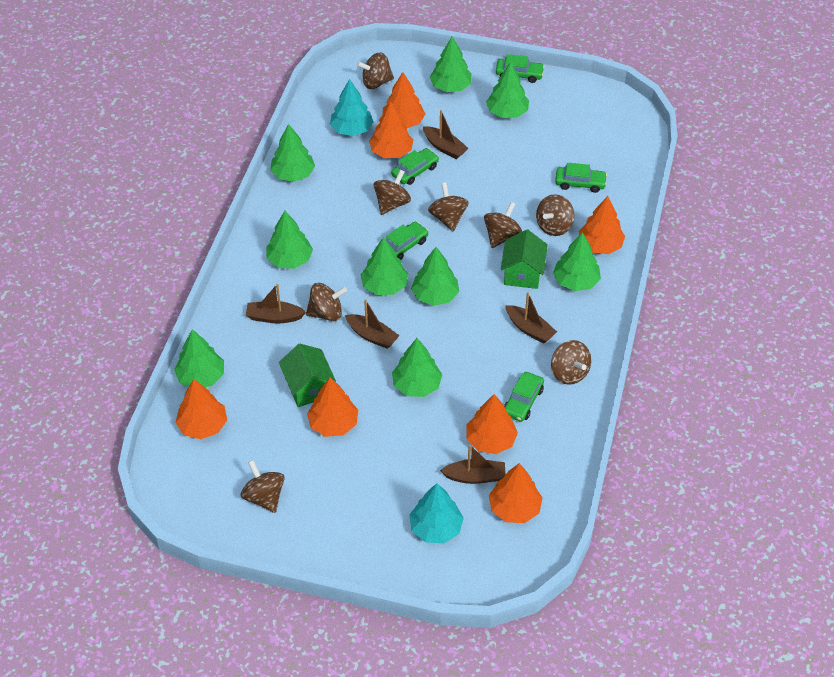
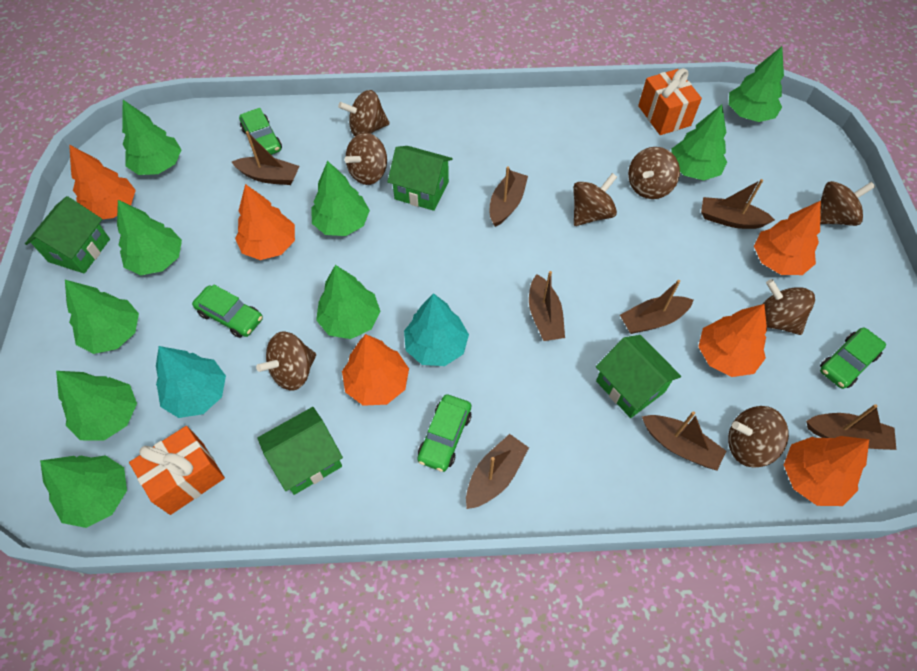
brown boat: 5 -> 8
green car: 5 -> 4
green house: 2 -> 4
orange gift: 0 -> 2
orange tree: 7 -> 6

